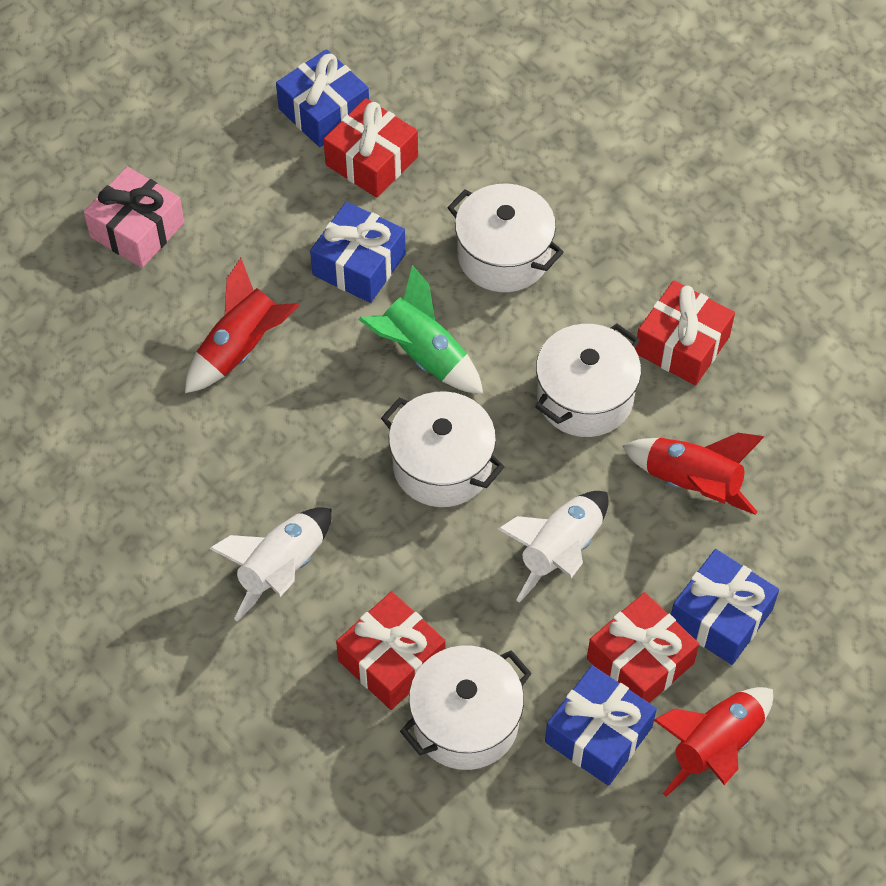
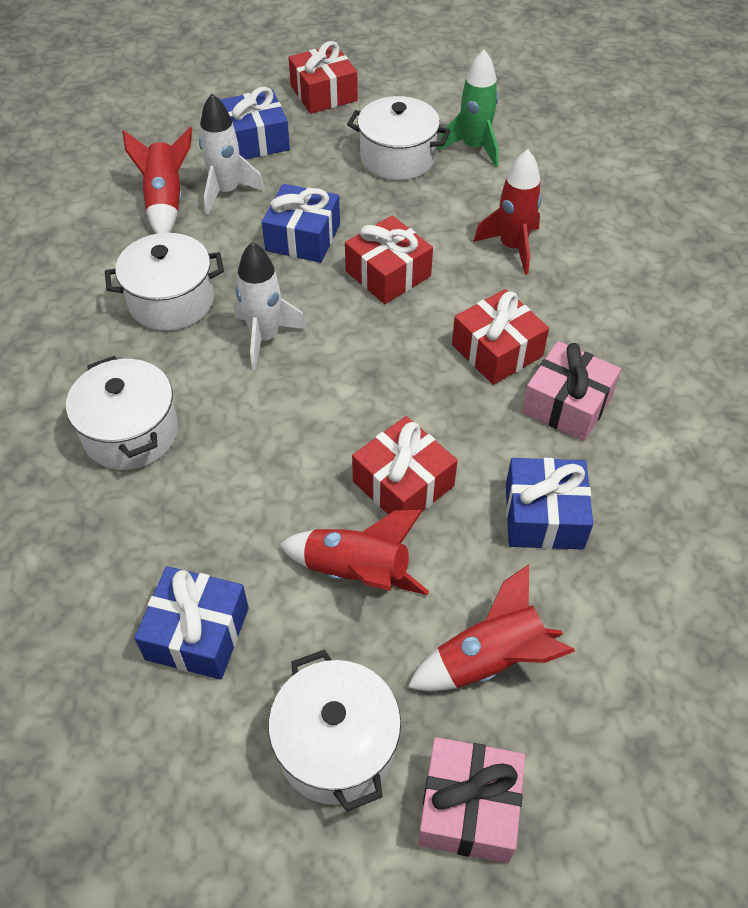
pink gift: 1 -> 2
red rocket: 3 -> 4

